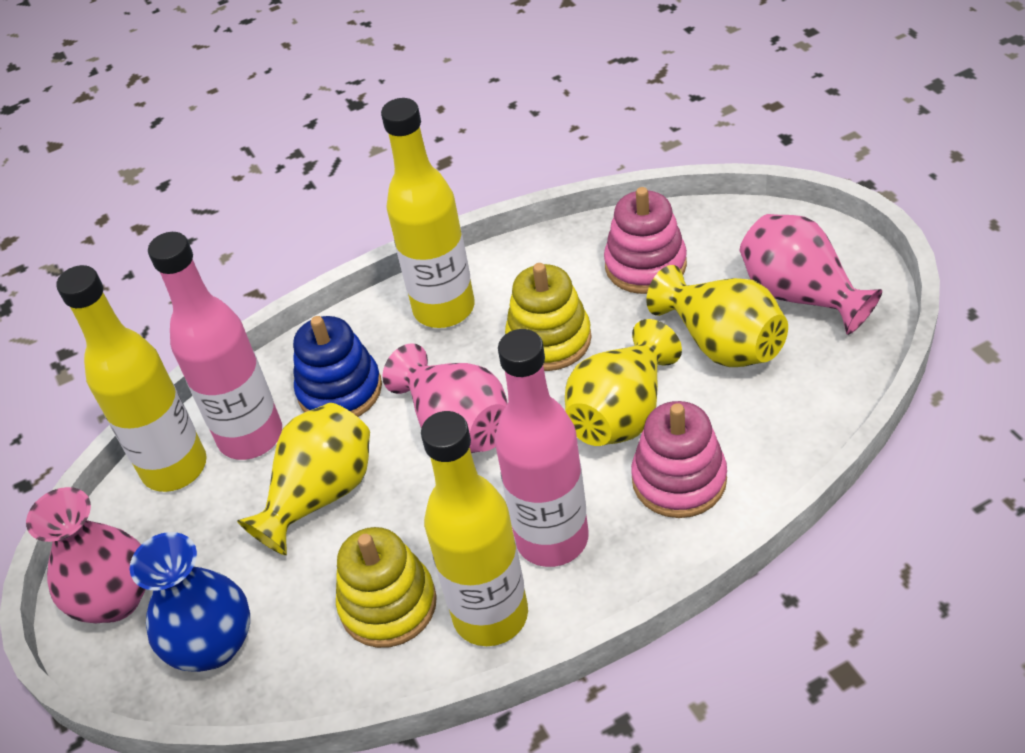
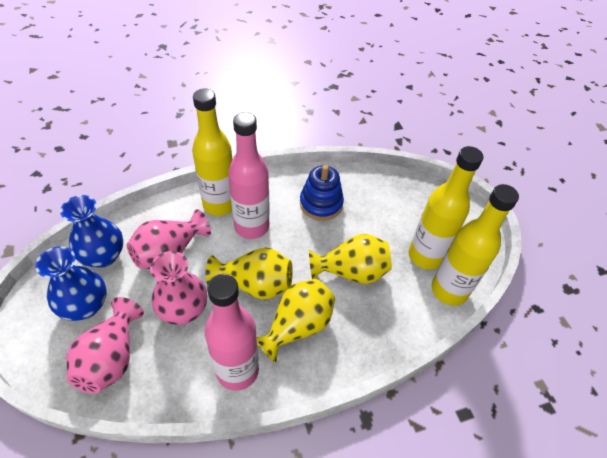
blue vase: 1 -> 2
pink stacking toy: 2 -> 0
yellow stacking toy: 2 -> 0

